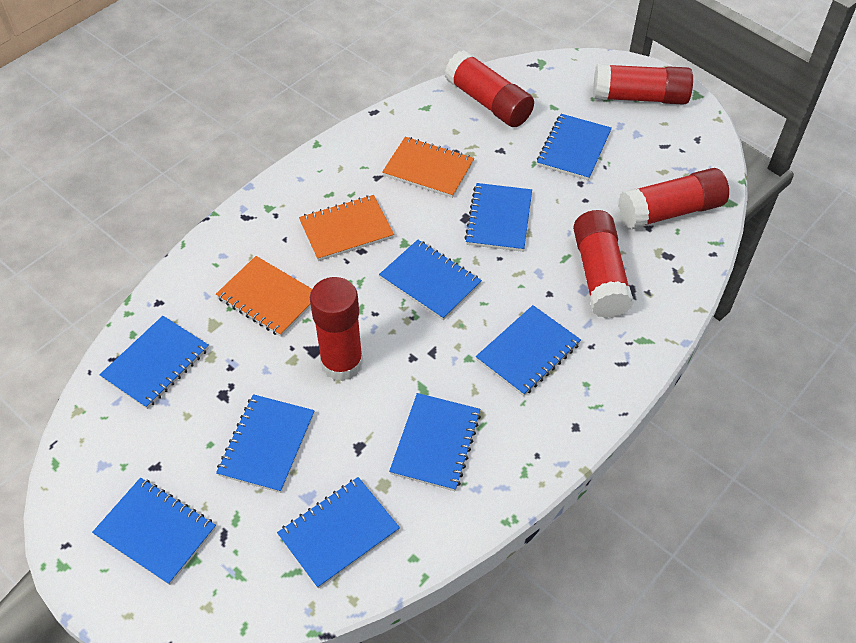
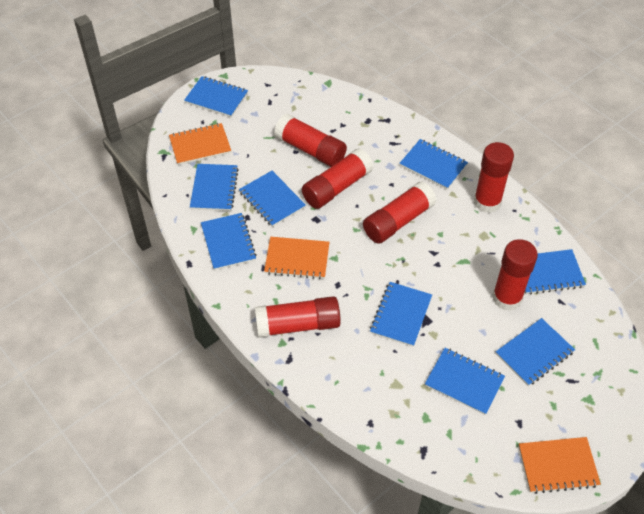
red glue stick: 5 -> 6

